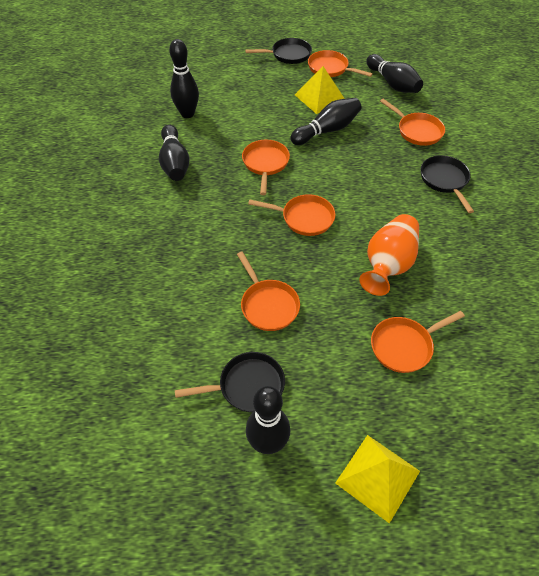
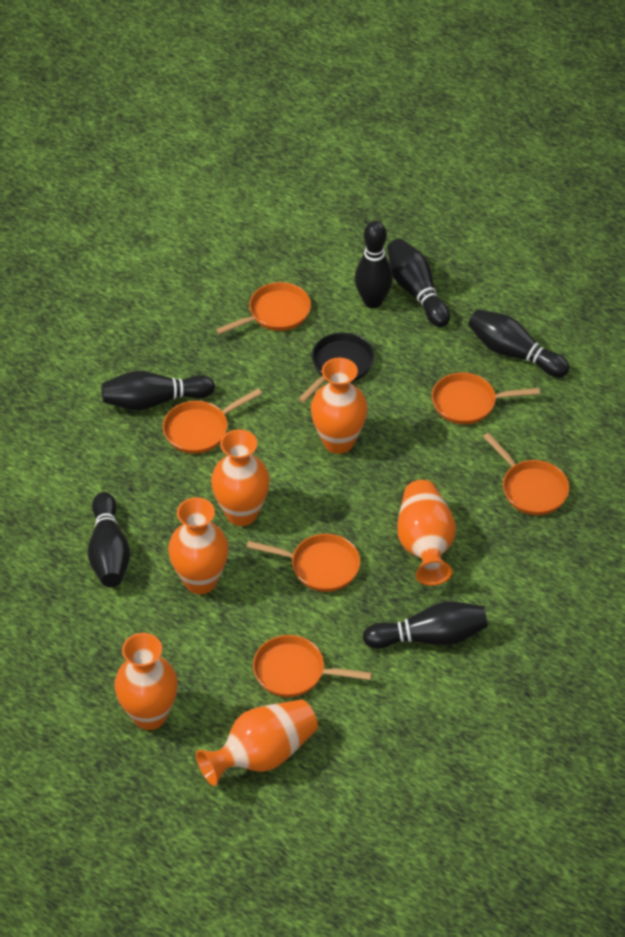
black bowling pin: 5 -> 6
black pan: 3 -> 1
orange vase: 1 -> 6
yellow pyramid: 2 -> 0

